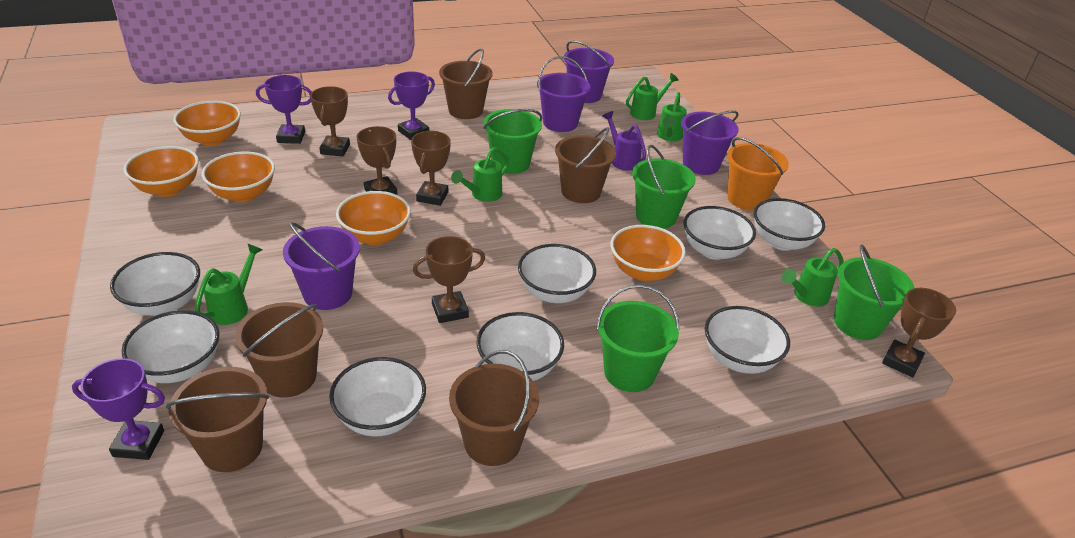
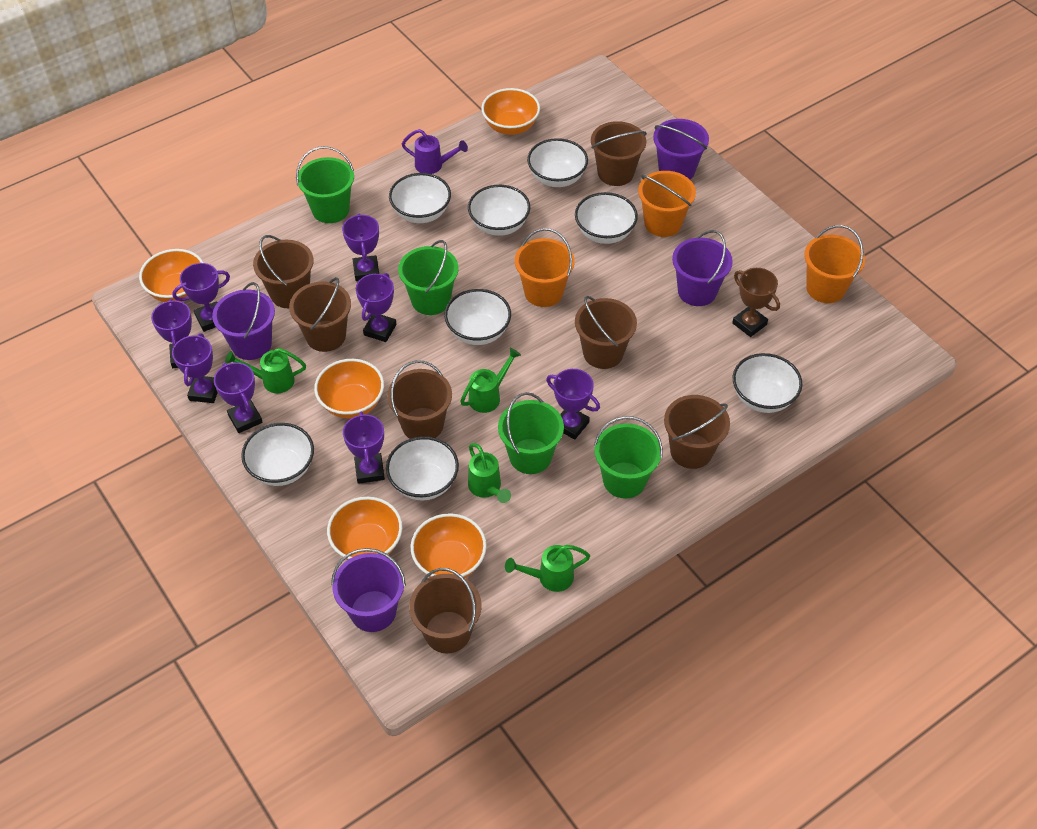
brown bucket: 5 -> 7
brown trophy: 5 -> 1
green watering can: 5 -> 4
orange bucket: 1 -> 3
purple trophy: 3 -> 8

